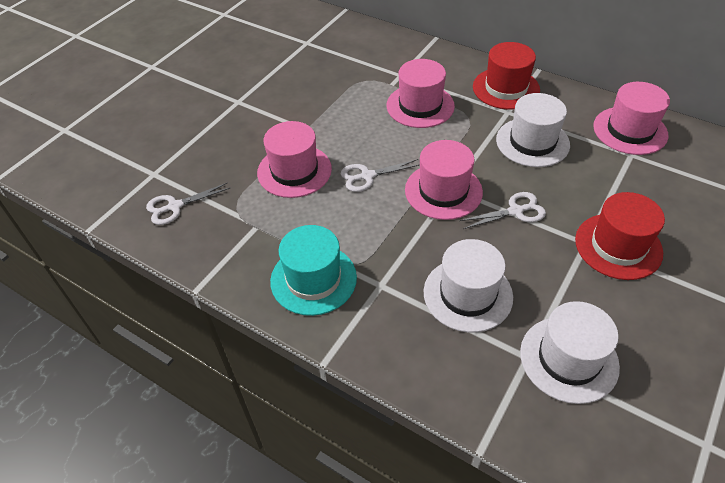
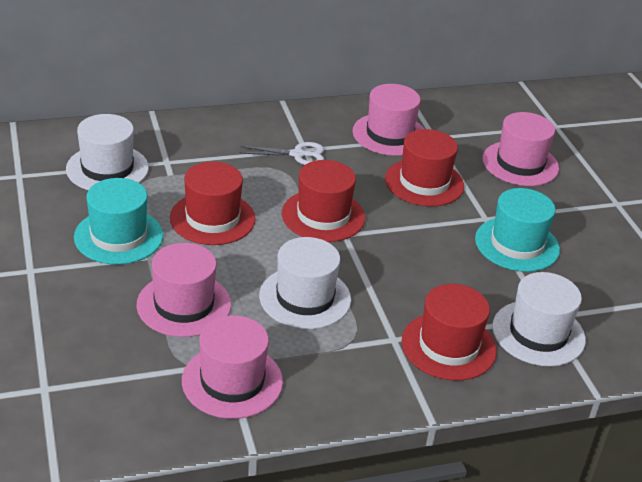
red hat: 2 -> 4
turquoise hat: 1 -> 2
white scissors: 3 -> 1

